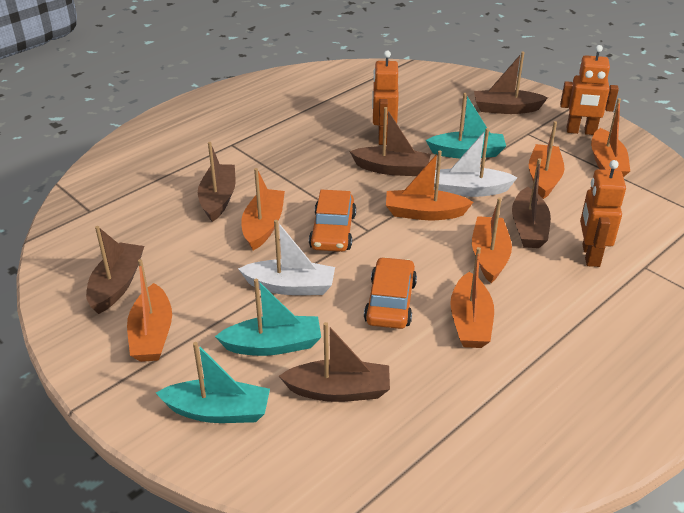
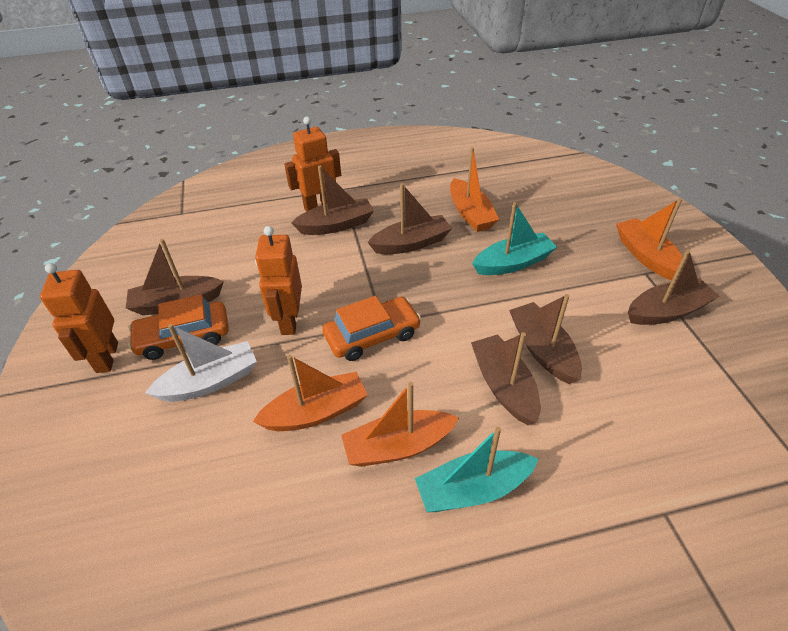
orange boat: 7 -> 4
turquoise boat: 3 -> 2
white boat: 2 -> 1

